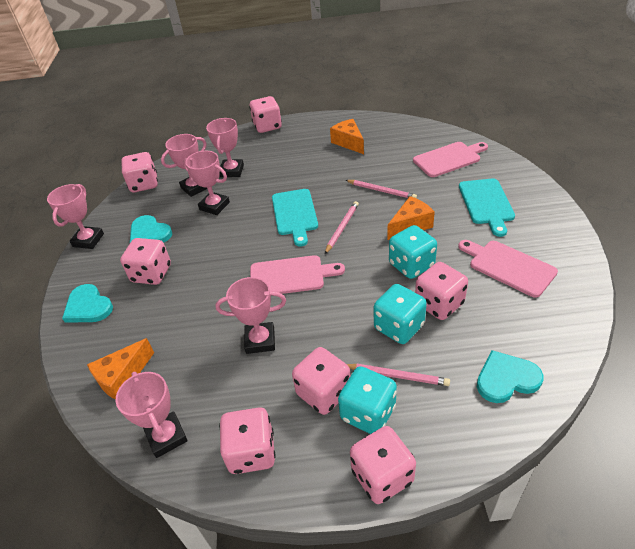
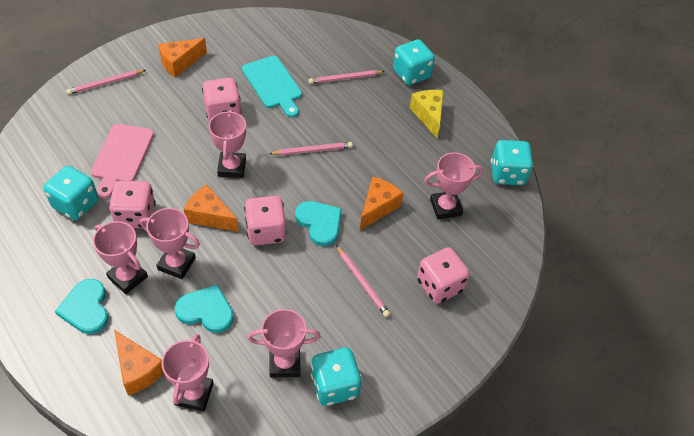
orange cheese: 3 -> 4
pink cutting board: 3 -> 1
pink dice: 7 -> 4
pink pencil: 3 -> 4
turquoise cutting board: 2 -> 1
turquoise dice: 3 -> 4
yellow cheese: 0 -> 1

